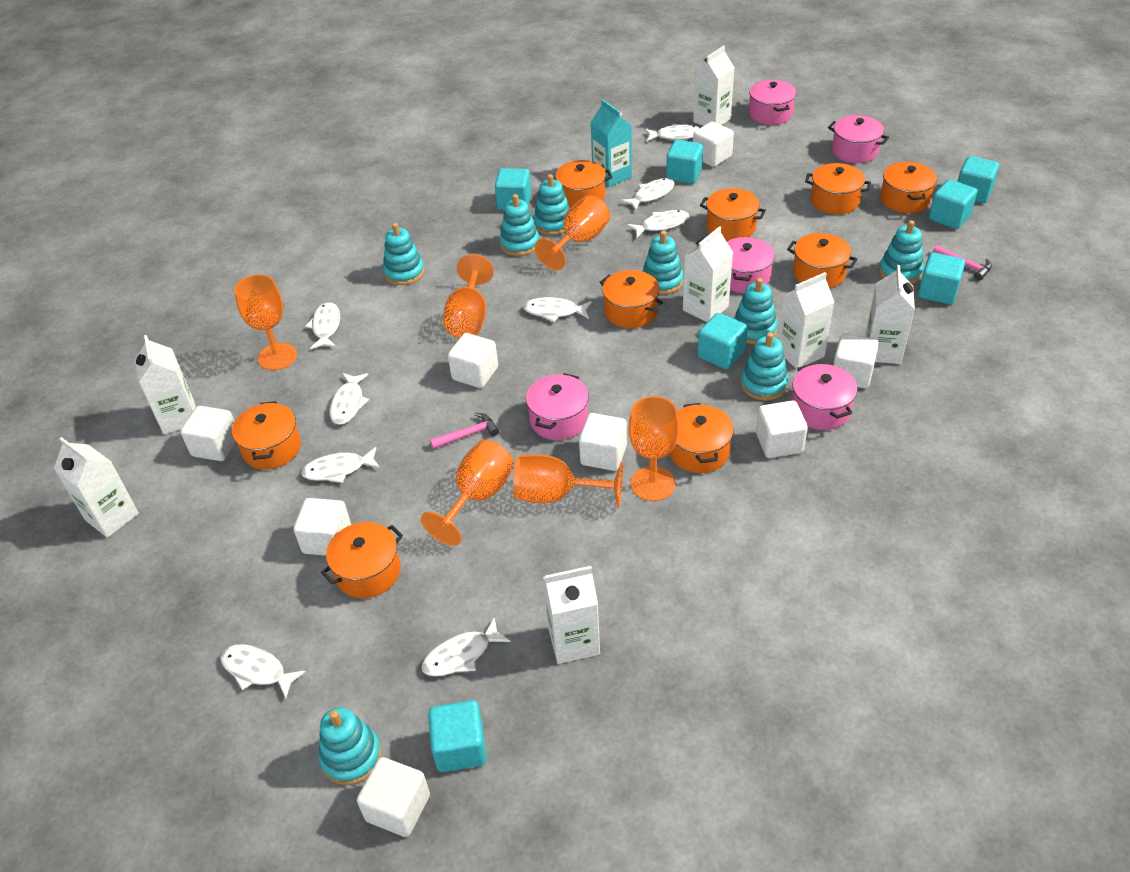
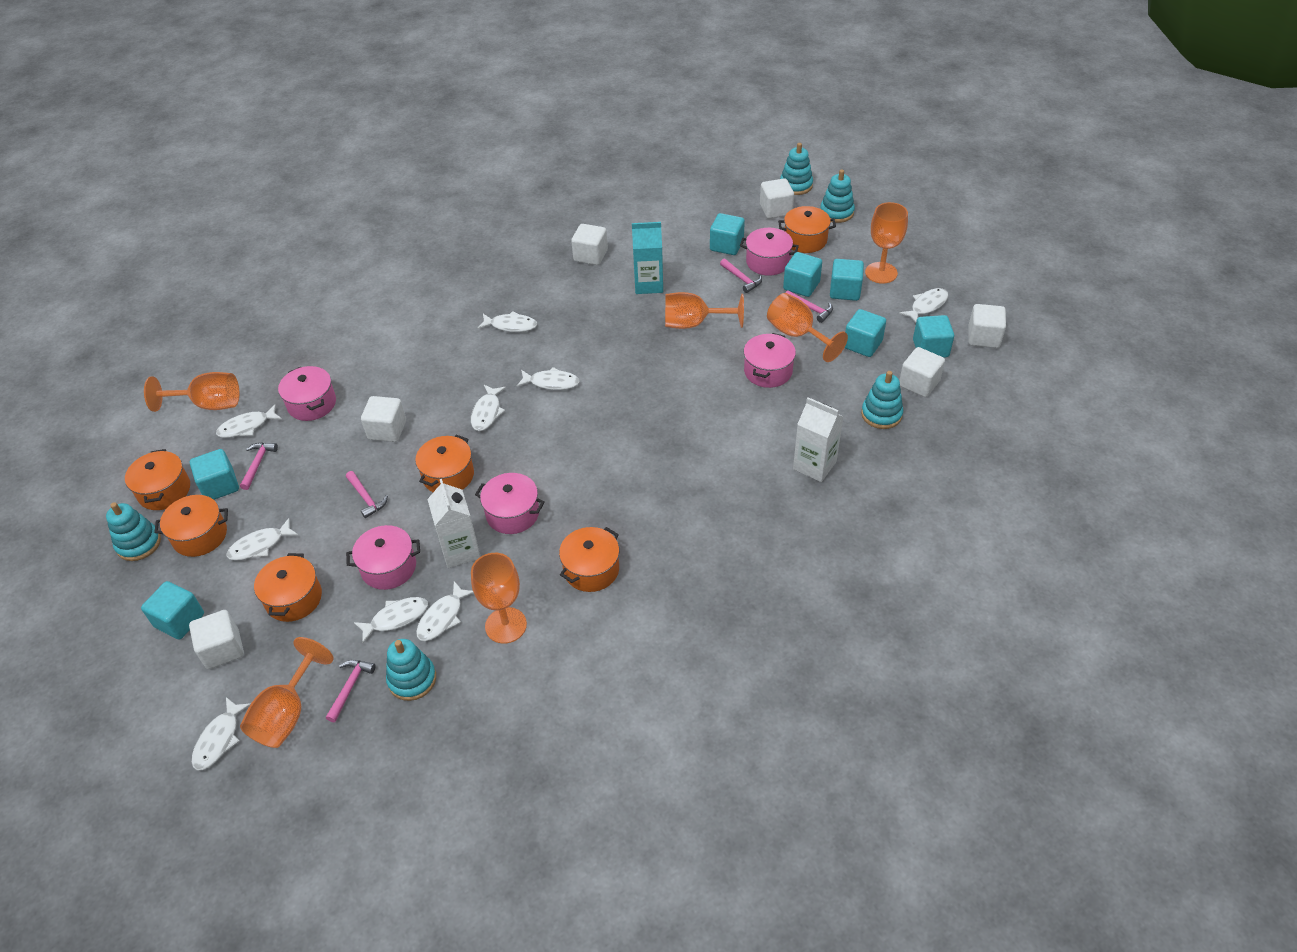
orange pot: 9 -> 6
pink hammer: 2 -> 5
turquoise stacking toy: 8 -> 5
white carton: 7 -> 2
white cube: 8 -> 6

